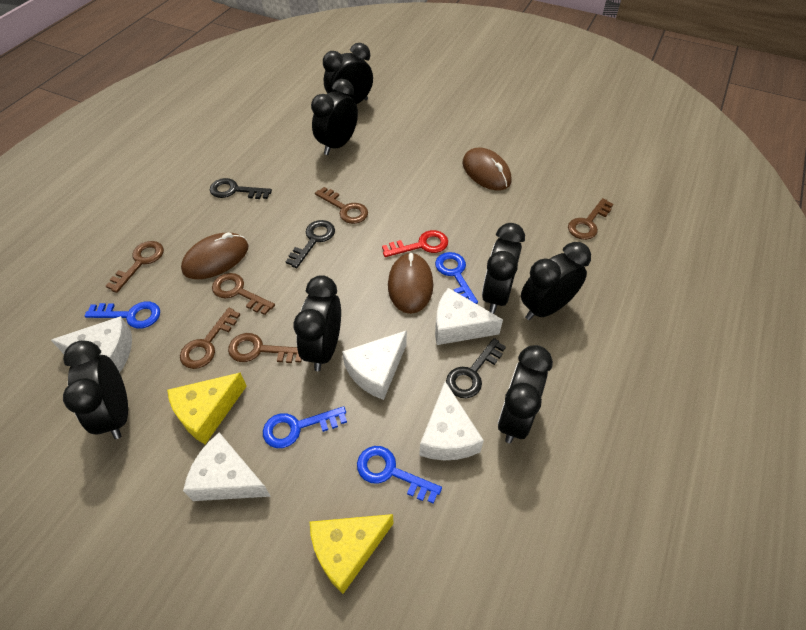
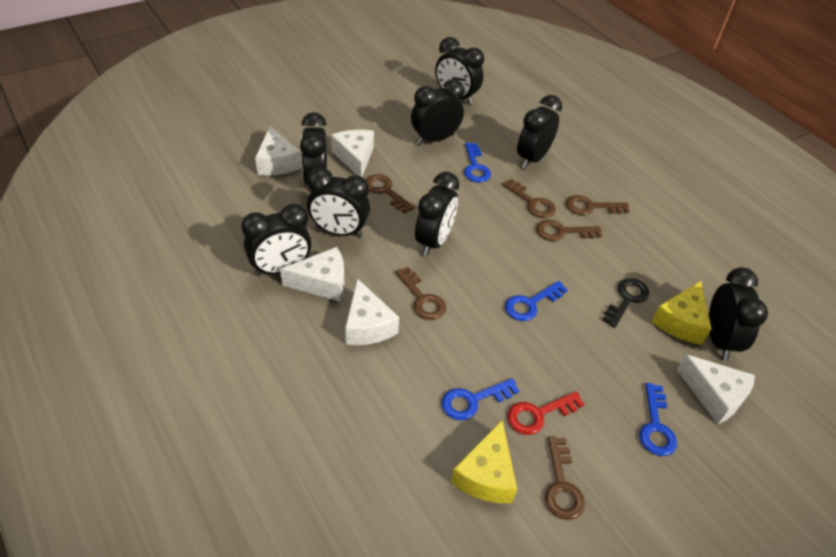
black clock: 7 -> 8
black key: 3 -> 1
brown mouse: 3 -> 0

